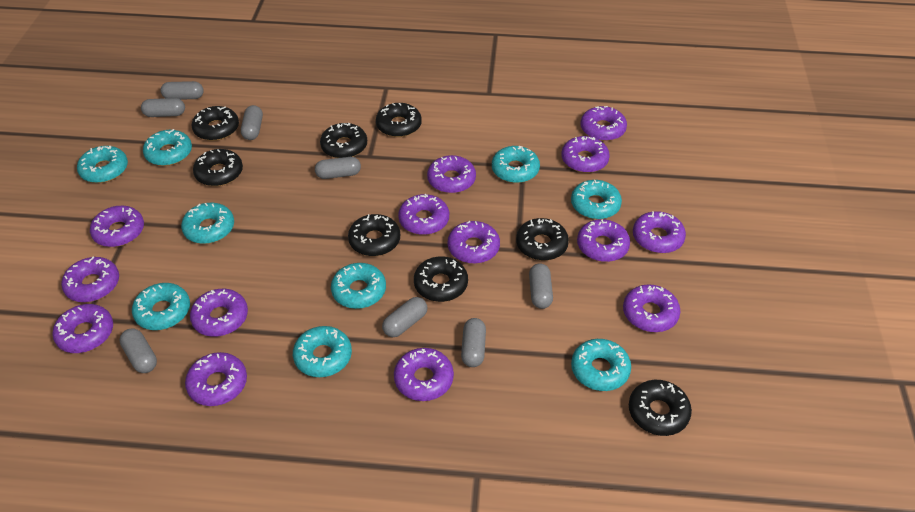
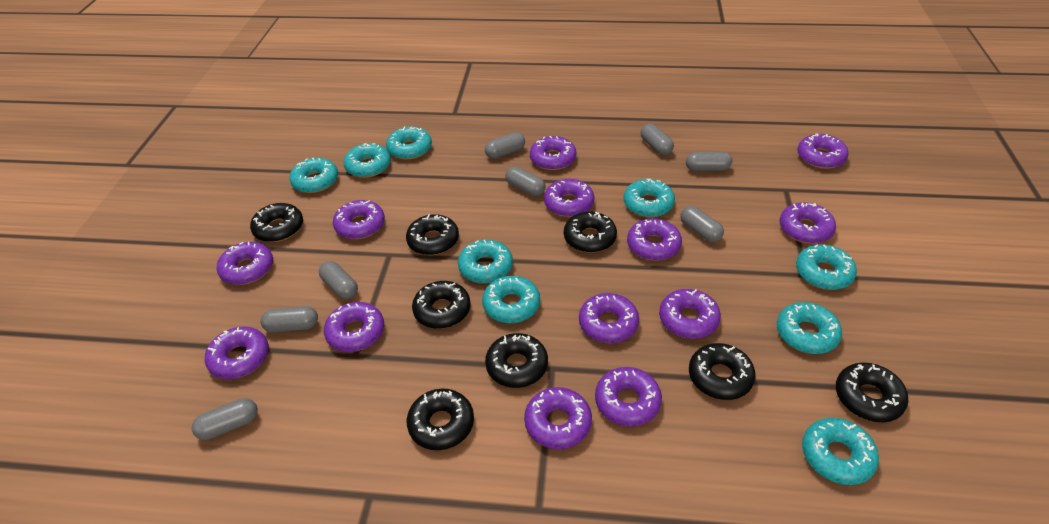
purple donut: 14 -> 13

